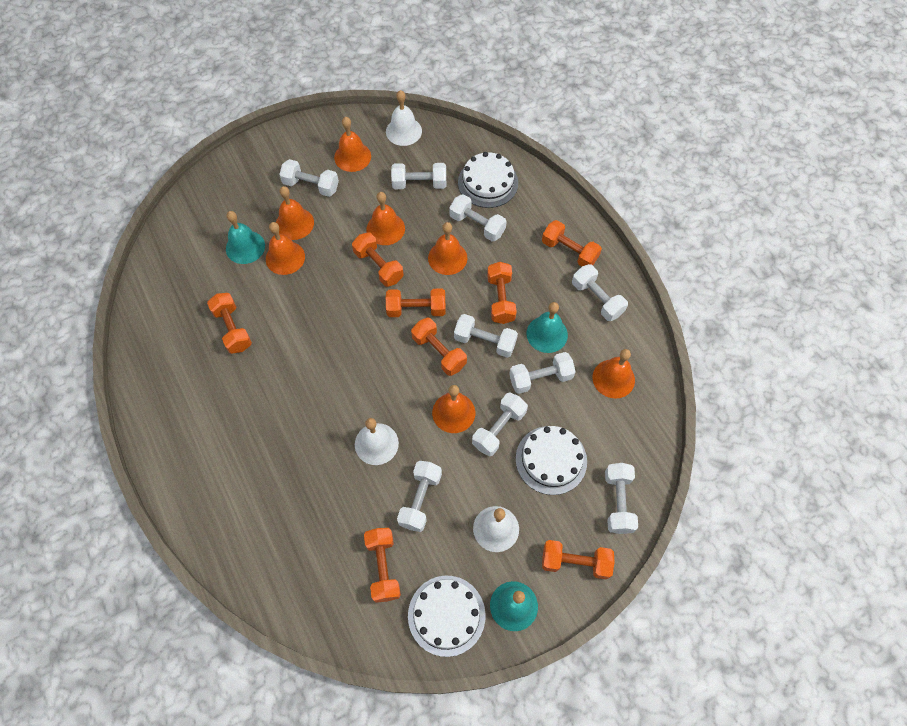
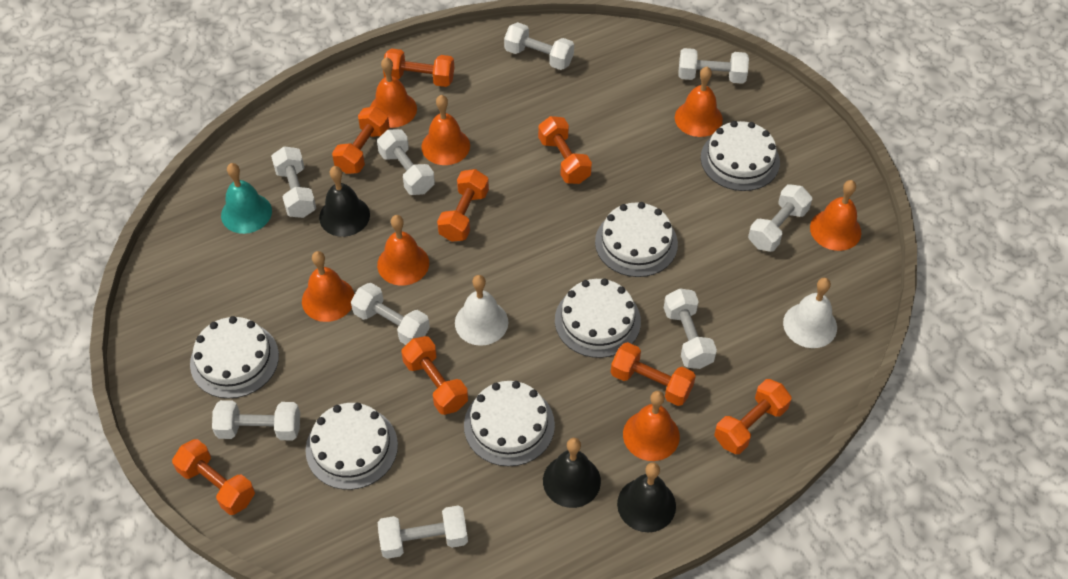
black bell: 0 -> 3
turquoise bell: 3 -> 1
white bell: 3 -> 2
white cake: 3 -> 6

